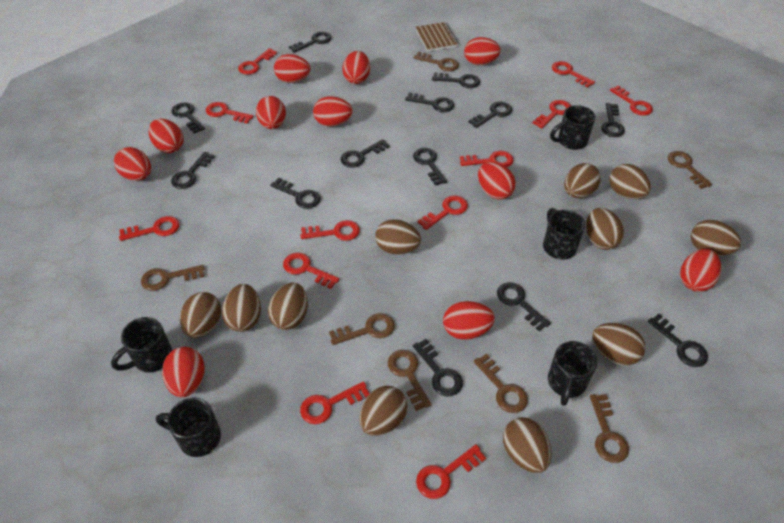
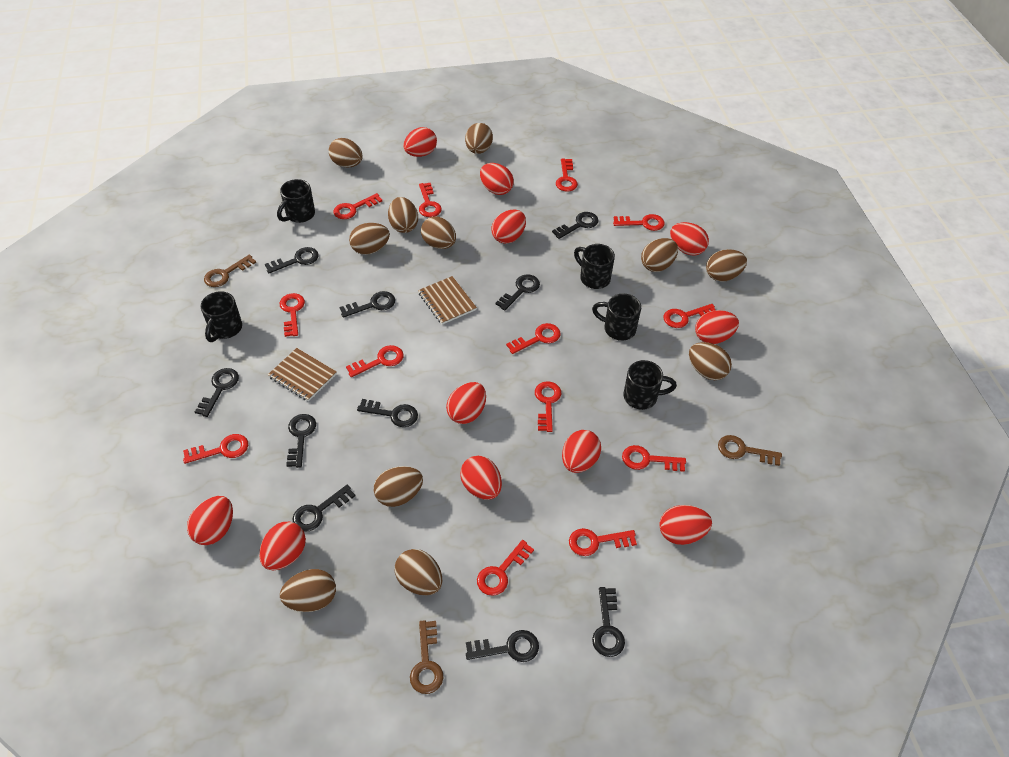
black key: 13 -> 10
brown key: 7 -> 3
brown notebook: 1 -> 2
red key: 12 -> 13

